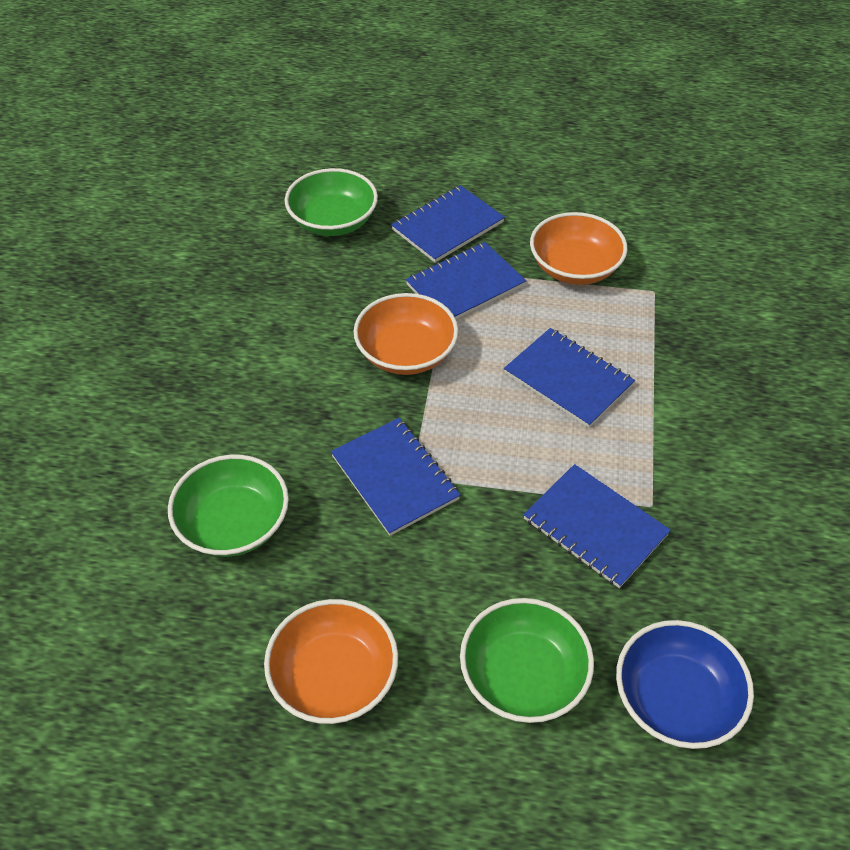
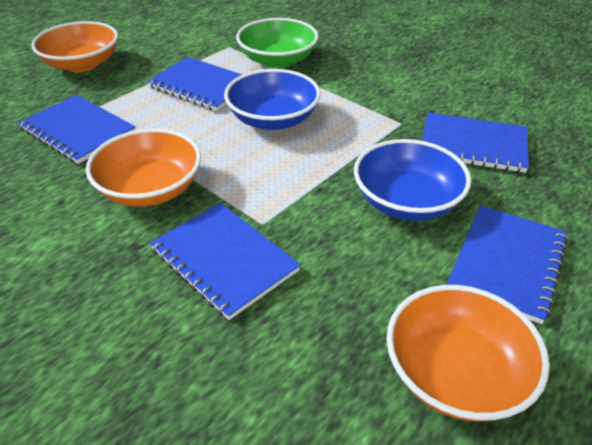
blue bowl: 1 -> 2
green bowl: 3 -> 1

